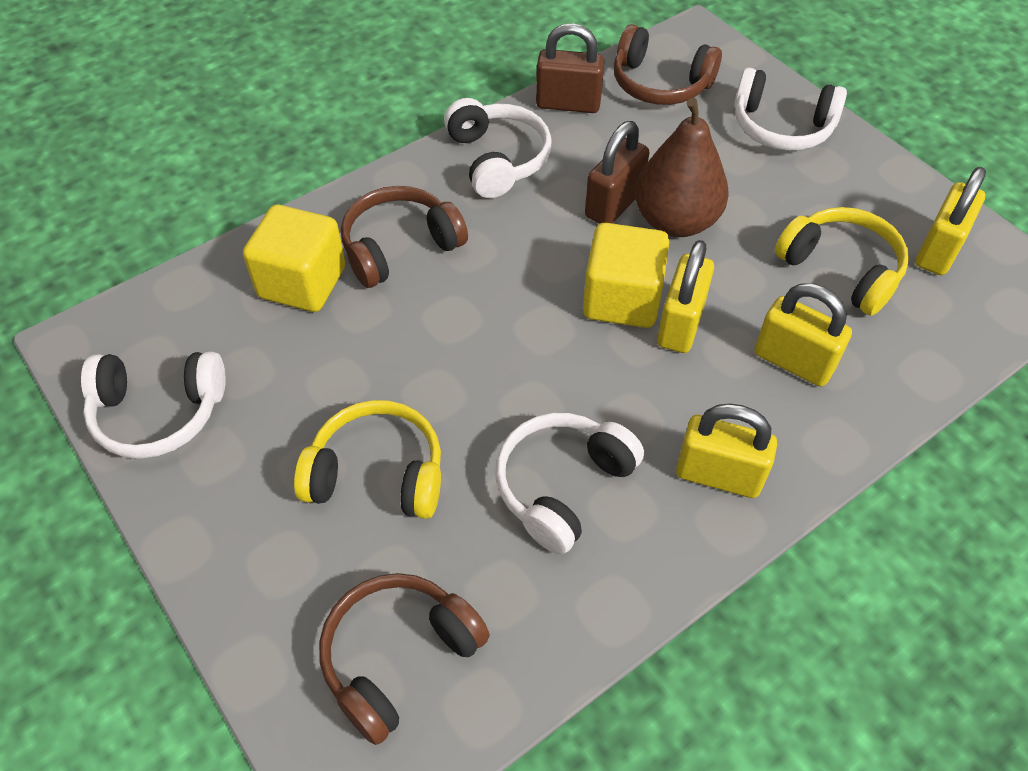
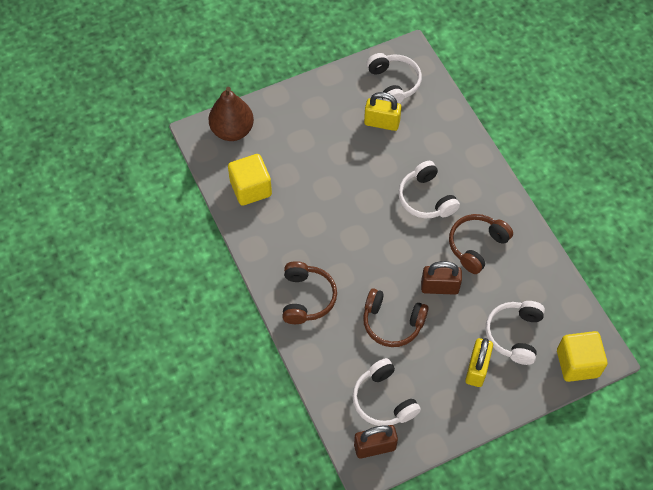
yellow headphones: 2 -> 0
yellow padlock: 4 -> 2

